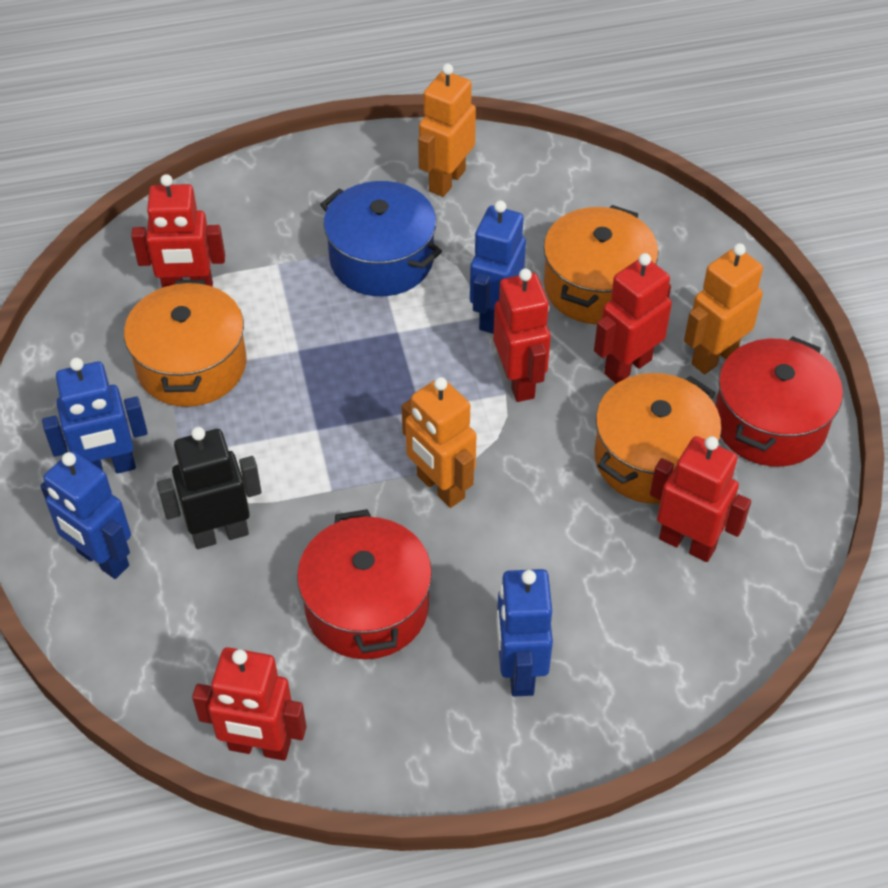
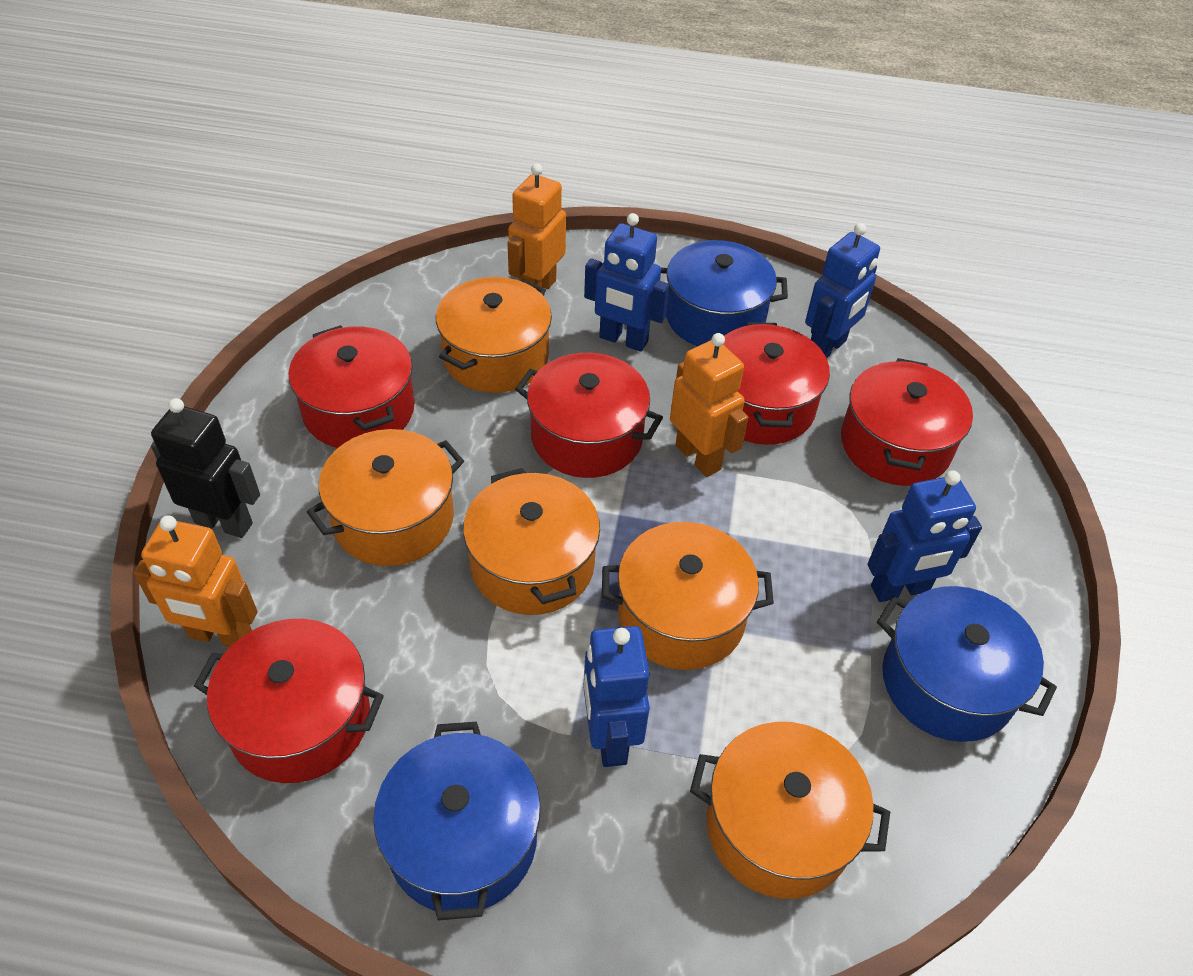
blue pot: 1 -> 3
orange pot: 3 -> 5
red pot: 2 -> 5
red robot: 5 -> 0

